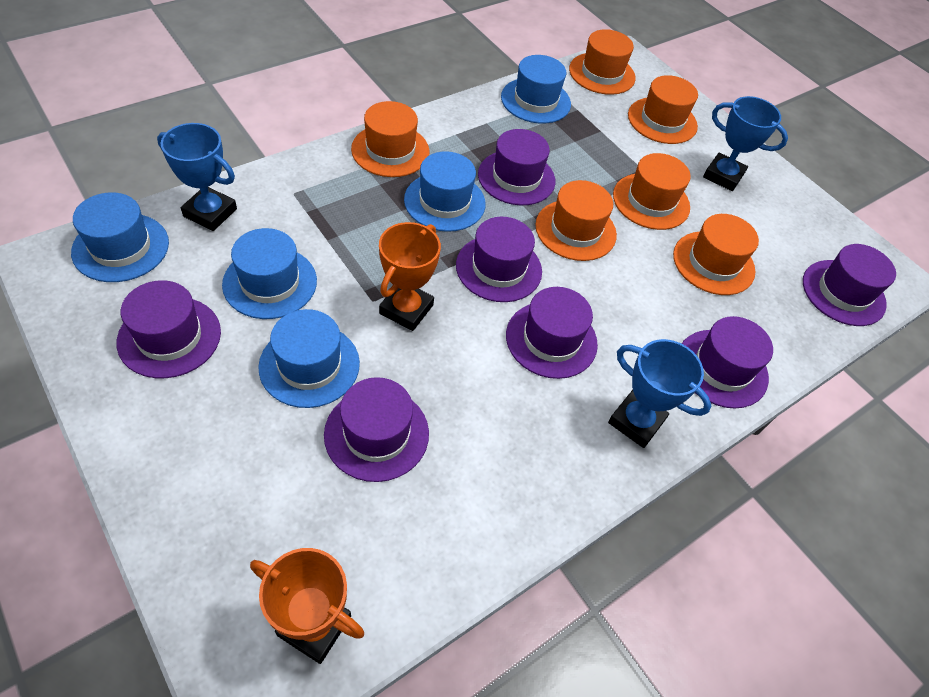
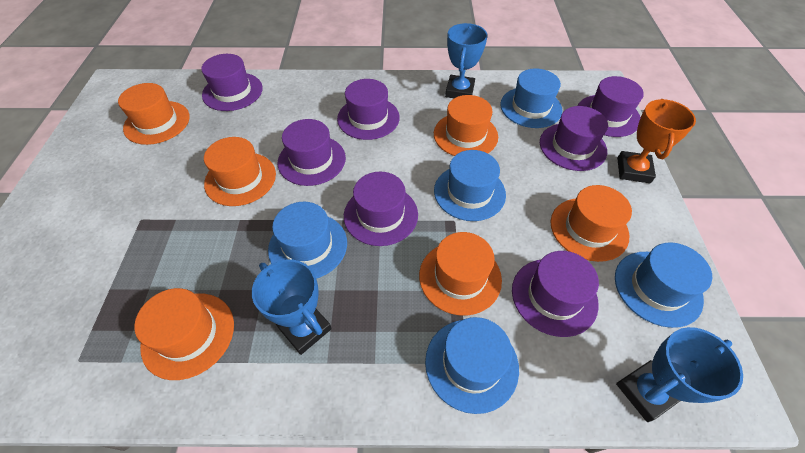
orange trophy: 2 -> 1

